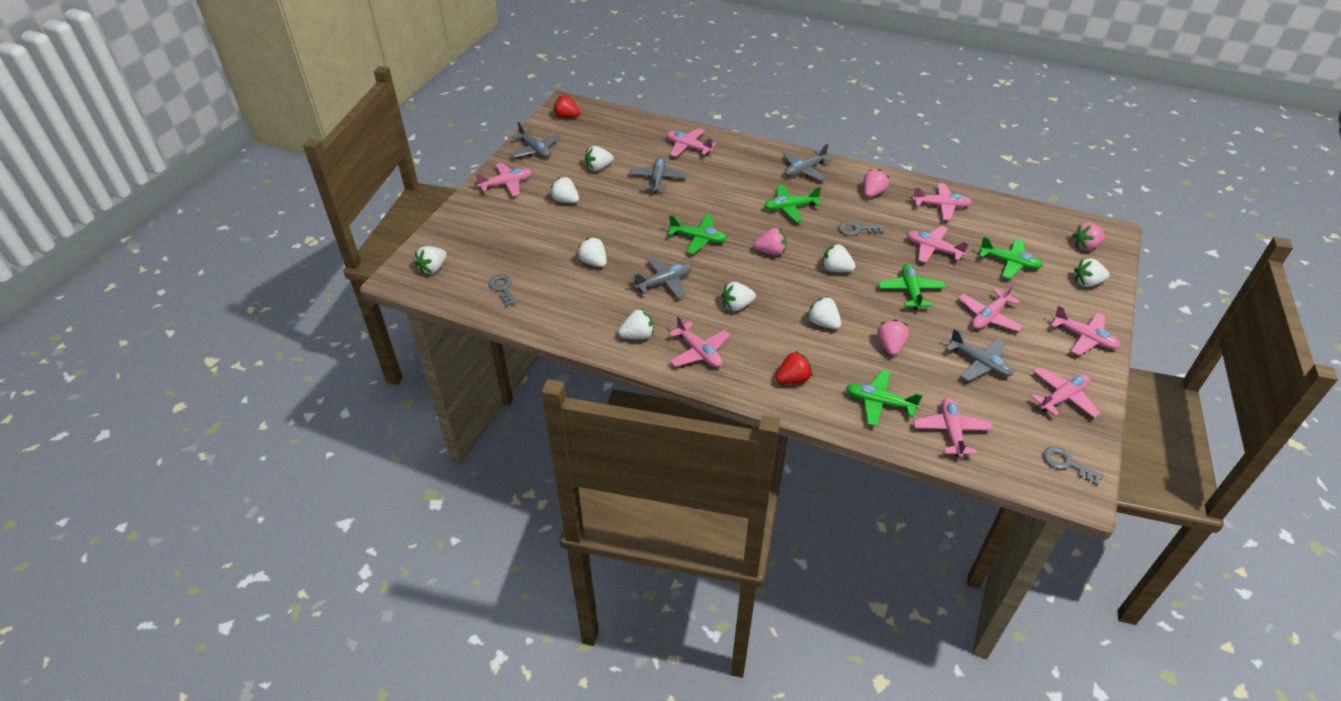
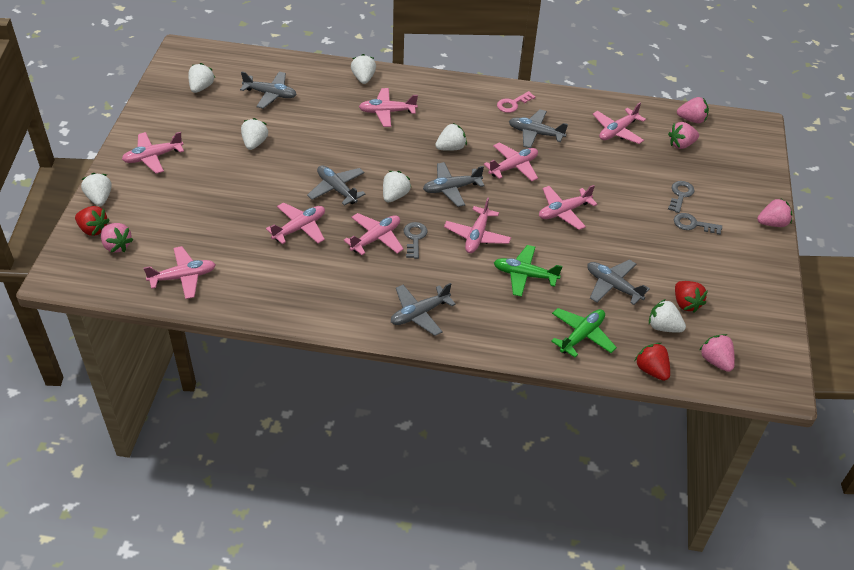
green plane: 5 -> 2
grey plane: 5 -> 6
pink key: 0 -> 1
pink strawberry: 4 -> 5
red strawberry: 2 -> 3
white strawberry: 9 -> 7

